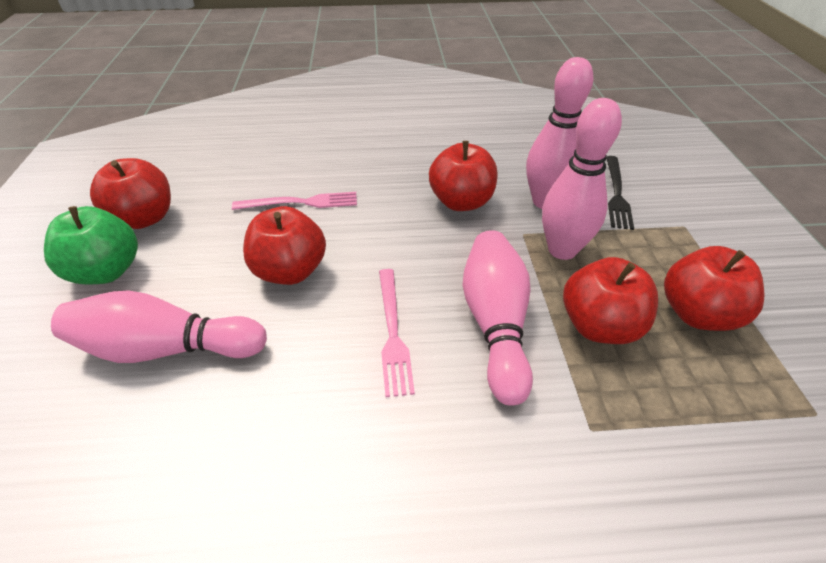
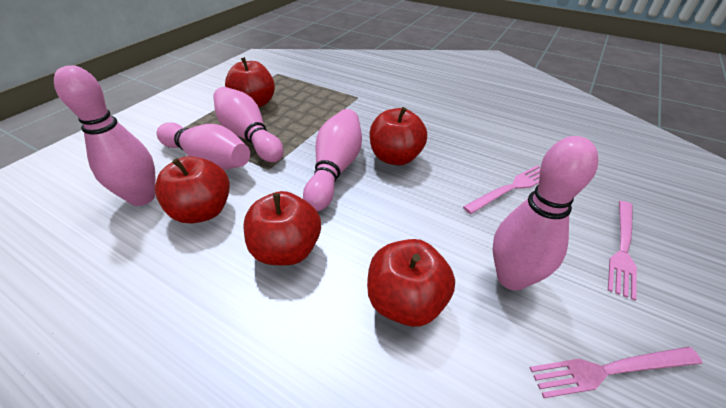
black fork: 1 -> 0
green apple: 1 -> 0
pink bowling pin: 4 -> 5
pink fork: 2 -> 3

